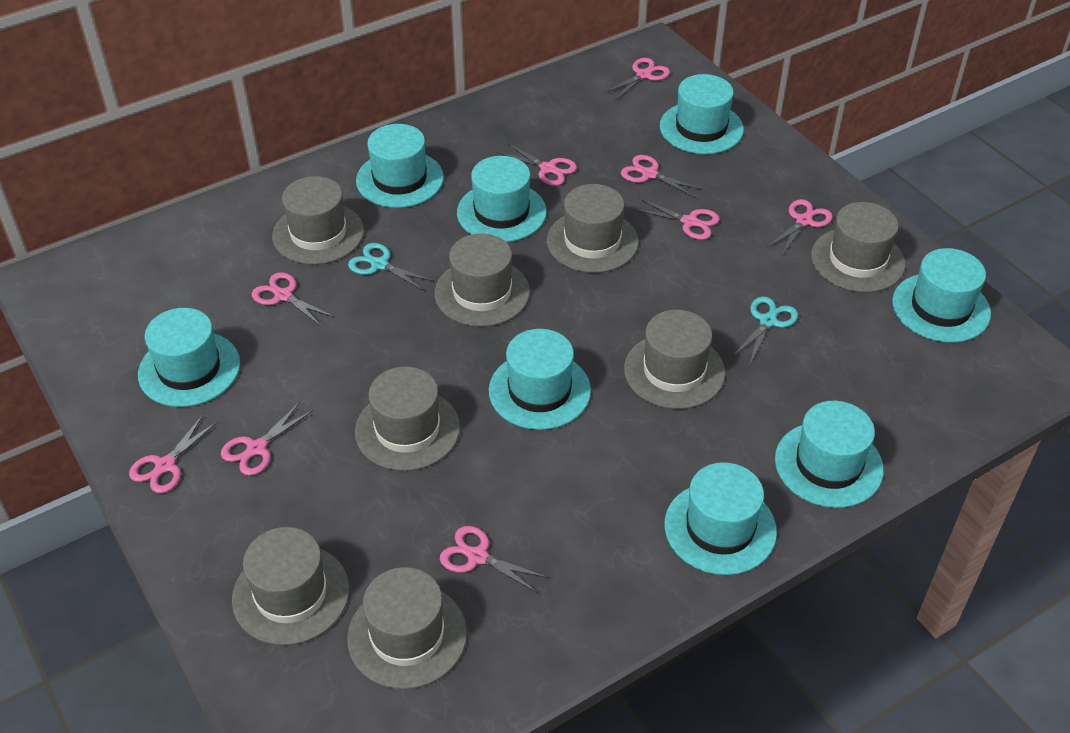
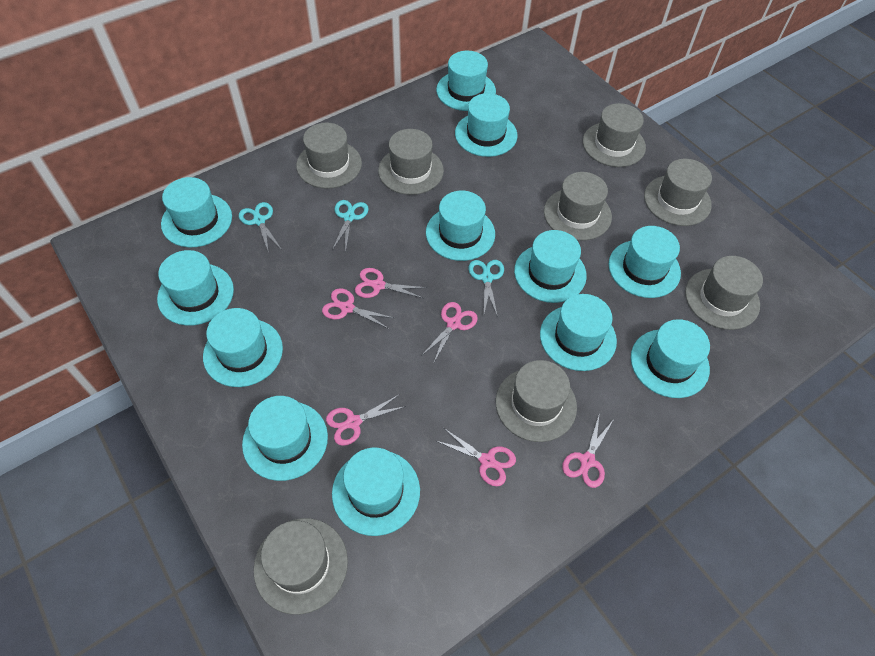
pink scissors: 9 -> 6
turquoise hat: 8 -> 12
turquoise scissors: 2 -> 3

